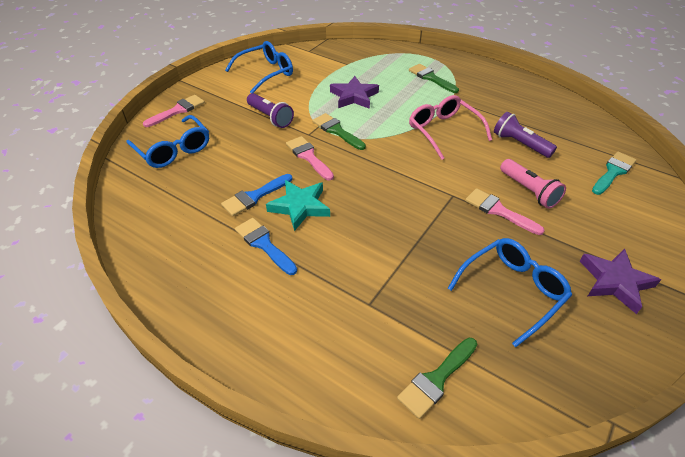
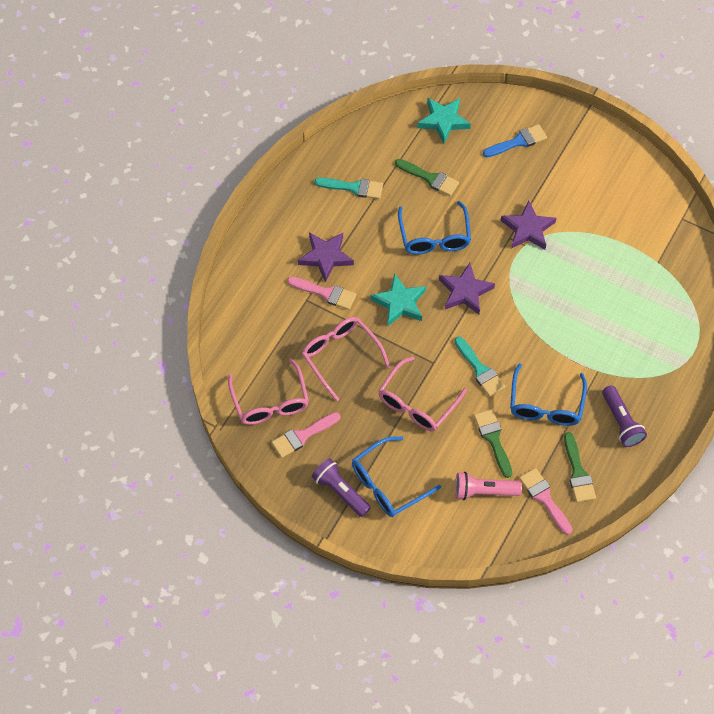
blue brush: 2 -> 1
pink glasses: 1 -> 3
purple star: 2 -> 3
turquoise brush: 1 -> 2
turquoise star: 1 -> 2

